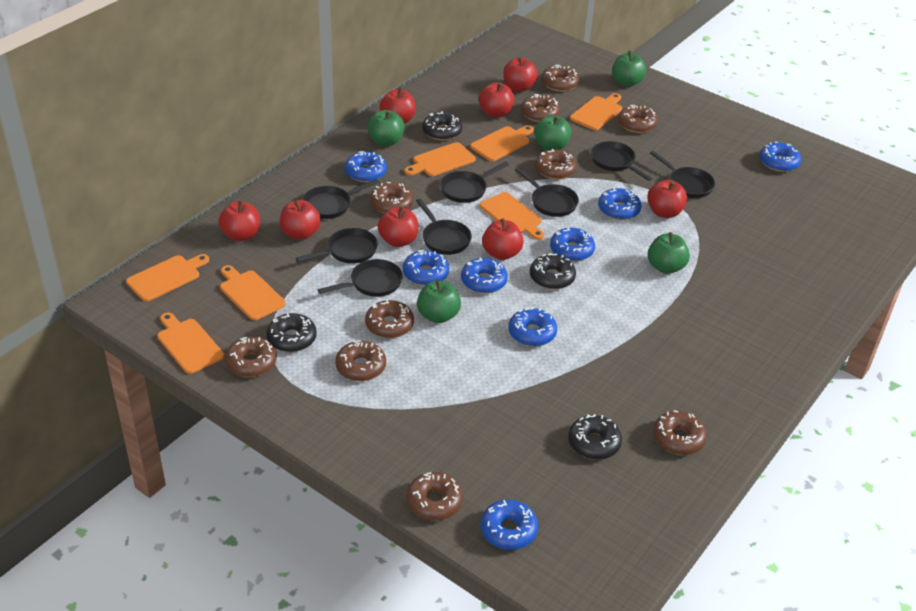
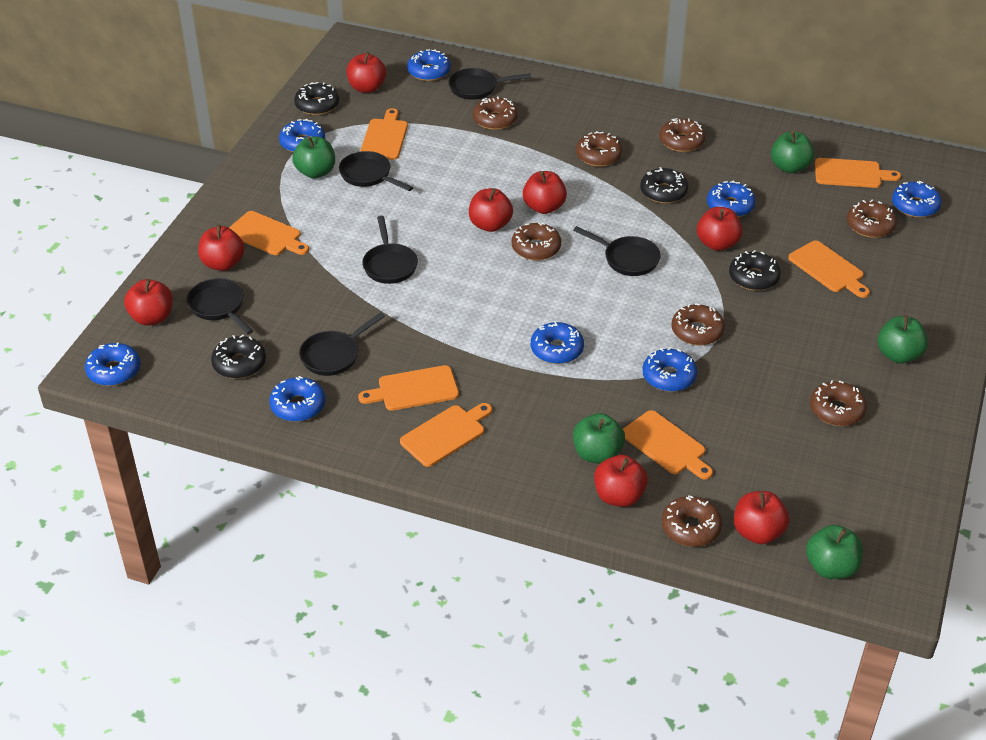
black pan: 8 -> 6
brown donut: 10 -> 8

